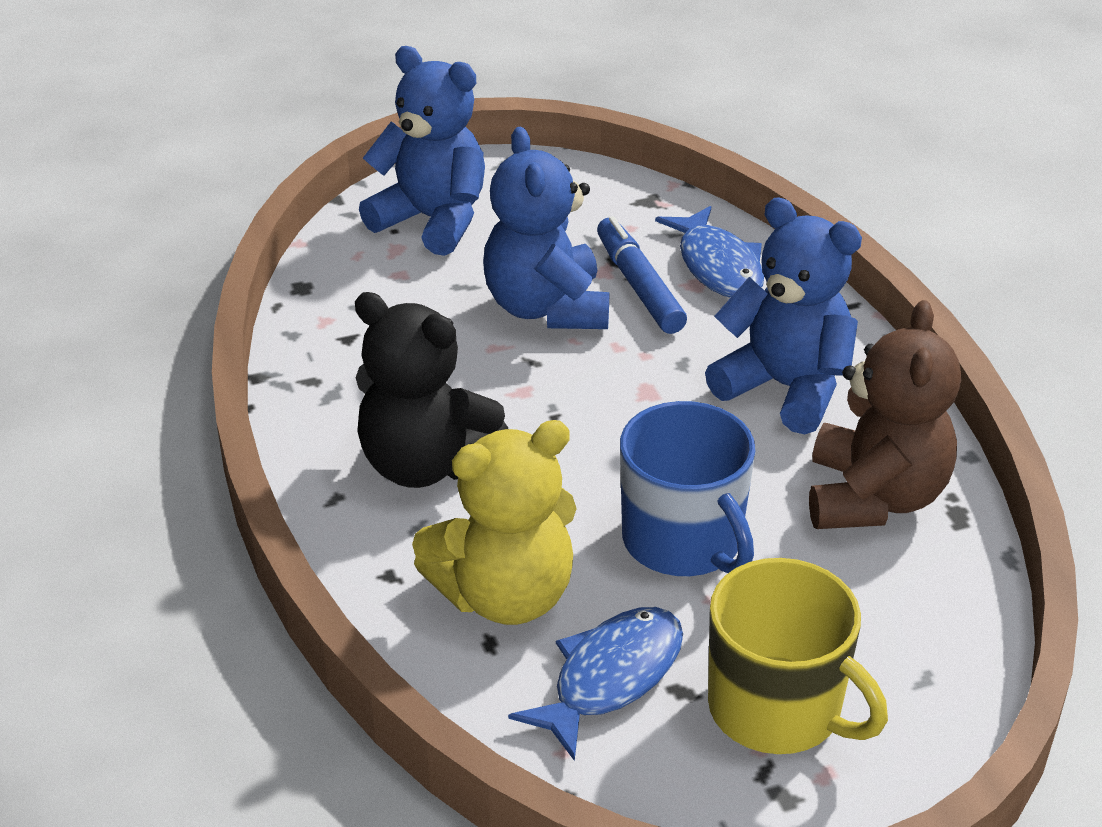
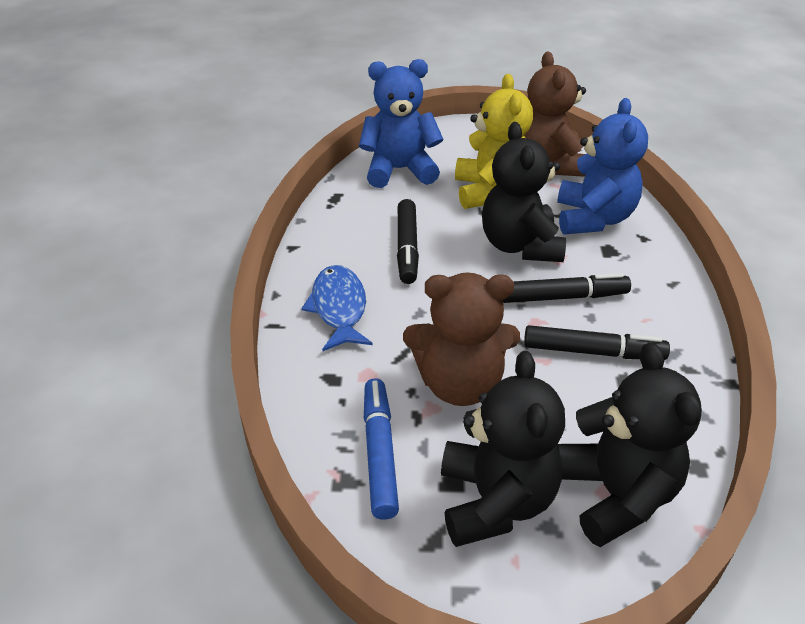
black marker: 0 -> 3
black teddy bear: 1 -> 3
blue fish: 2 -> 1
blue mug: 1 -> 0
blue teddy bear: 3 -> 2
brown teddy bear: 1 -> 2
yellow mug: 1 -> 0

